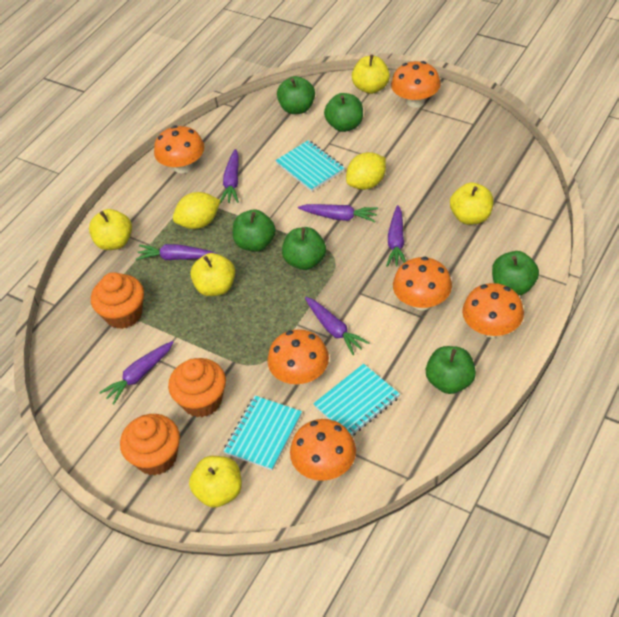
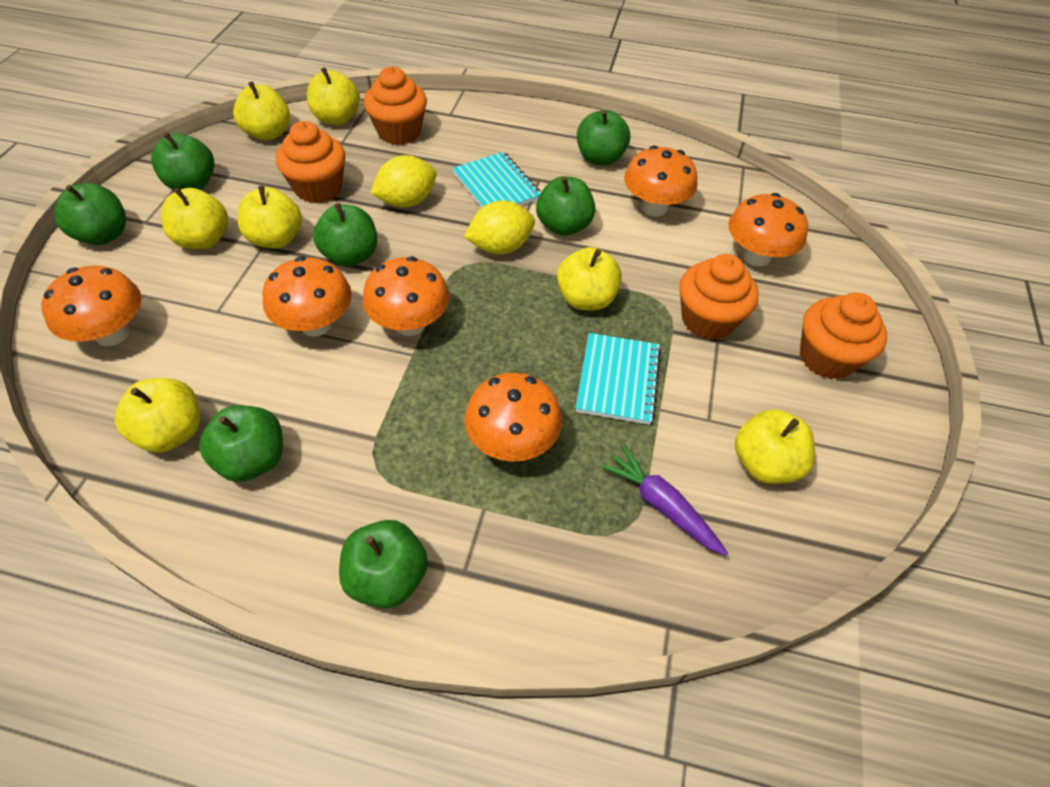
green apple: 6 -> 7
orange cupcake: 3 -> 4
purple carrot: 6 -> 1
turquoise notebook: 3 -> 2
yellow apple: 5 -> 7

